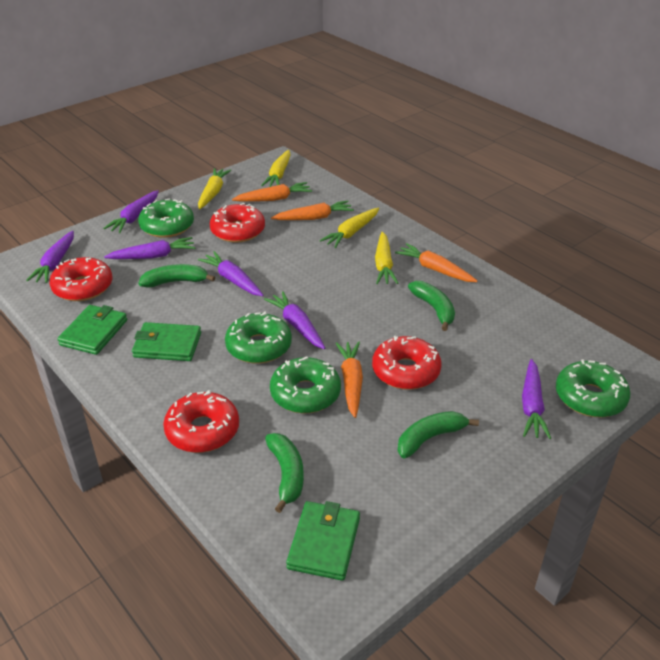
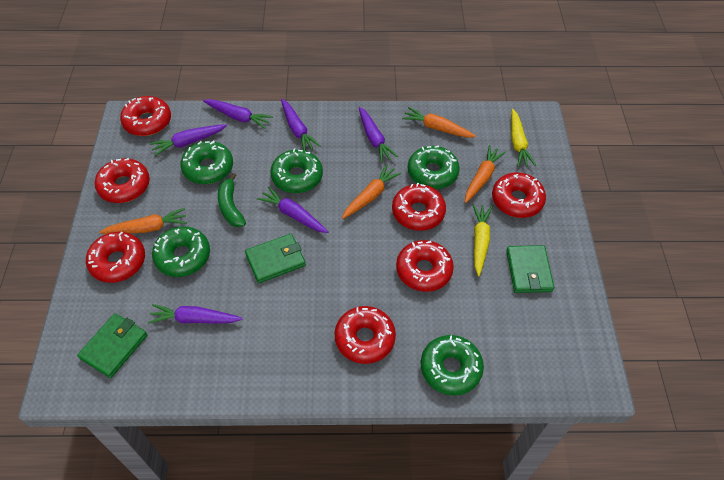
green banana: 4 -> 1
green donut: 4 -> 5
red donut: 4 -> 7
yellow carrot: 4 -> 2

